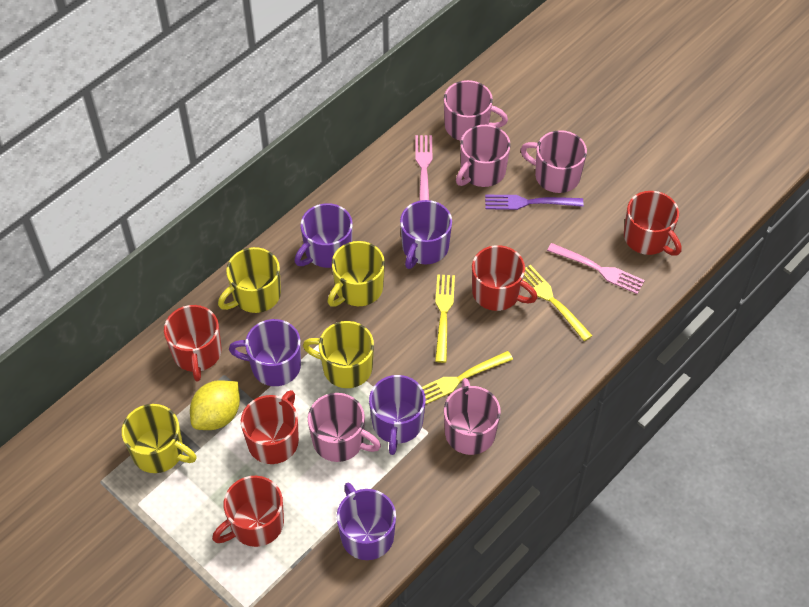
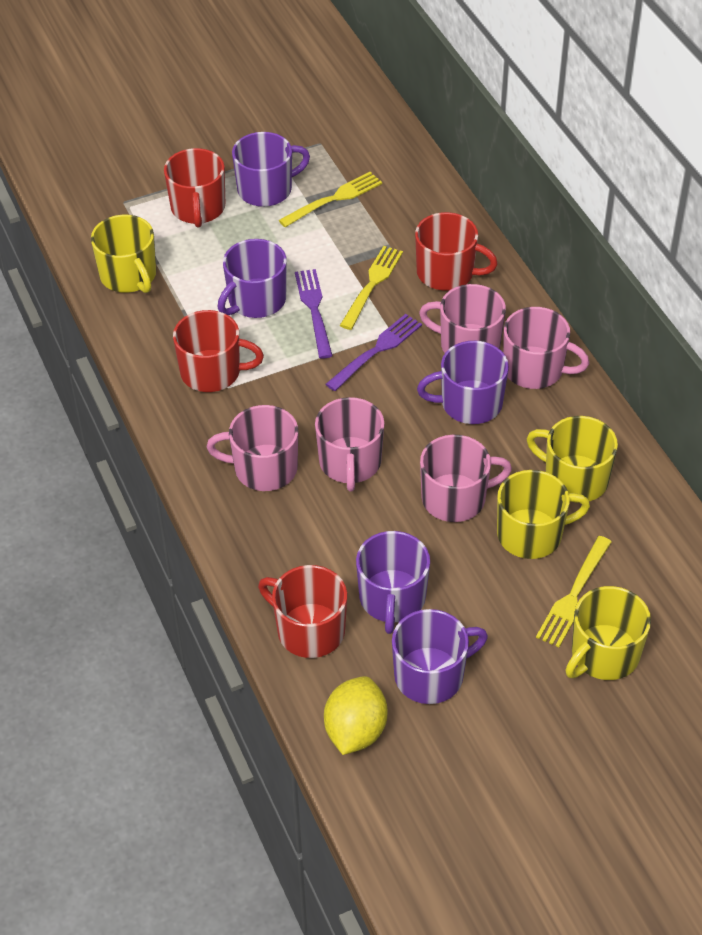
pink fork: 2 -> 0
purple fork: 1 -> 2
red mug: 5 -> 4

